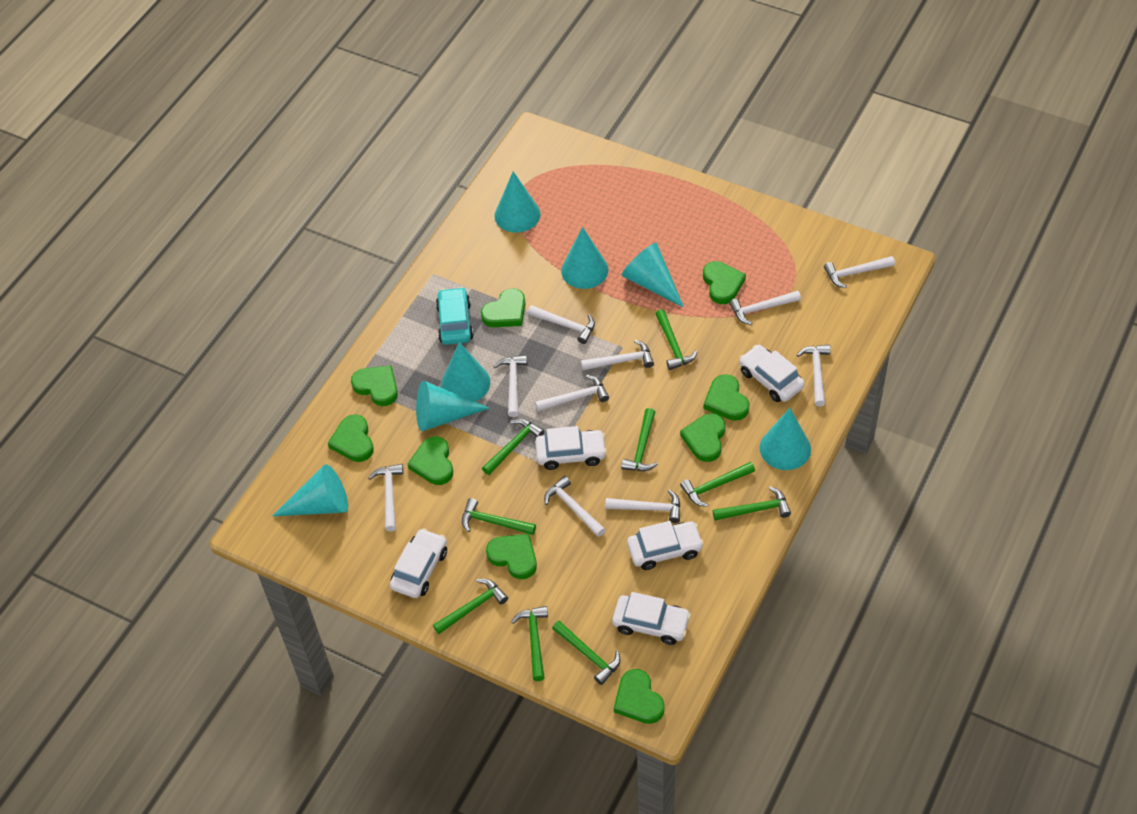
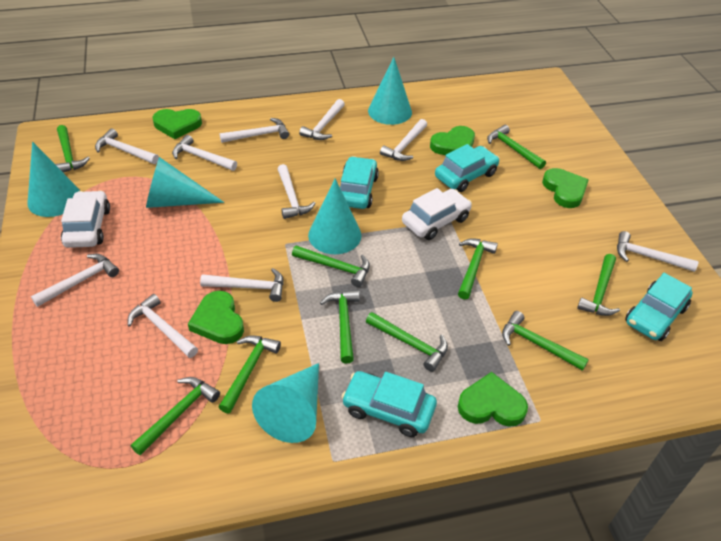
green hammer: 9 -> 10
green heart: 9 -> 5
turquoise car: 1 -> 4
turquoise cone: 7 -> 5
white car: 5 -> 2

